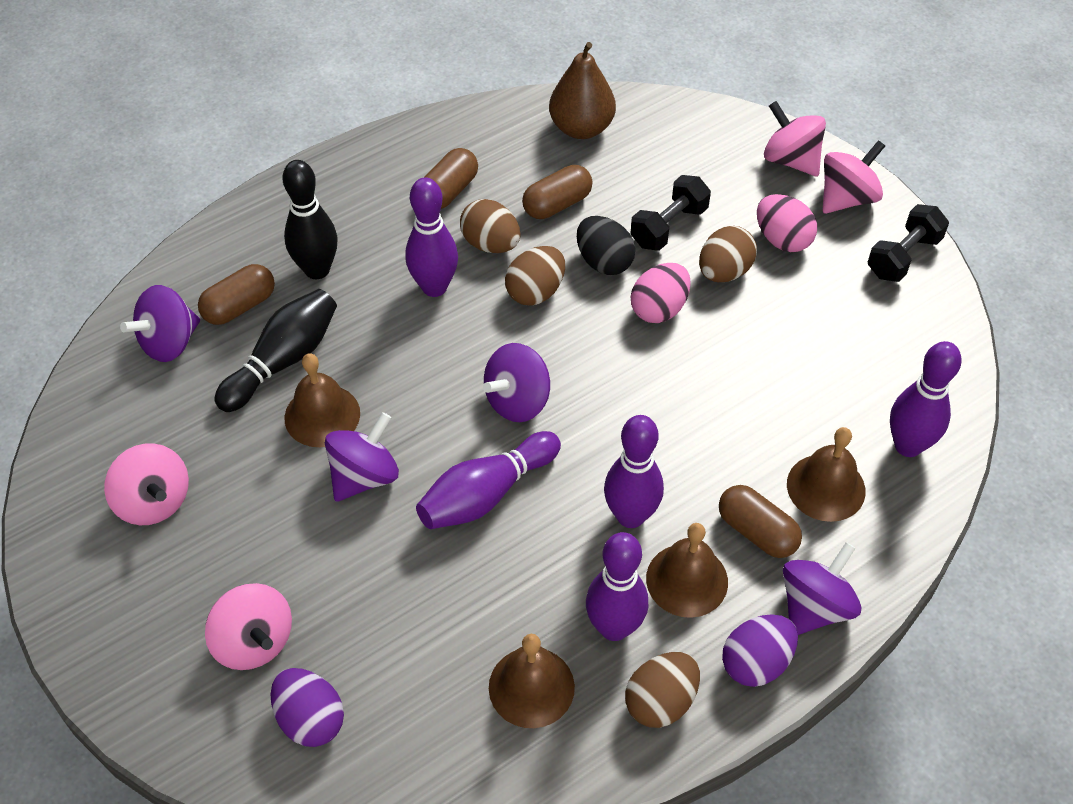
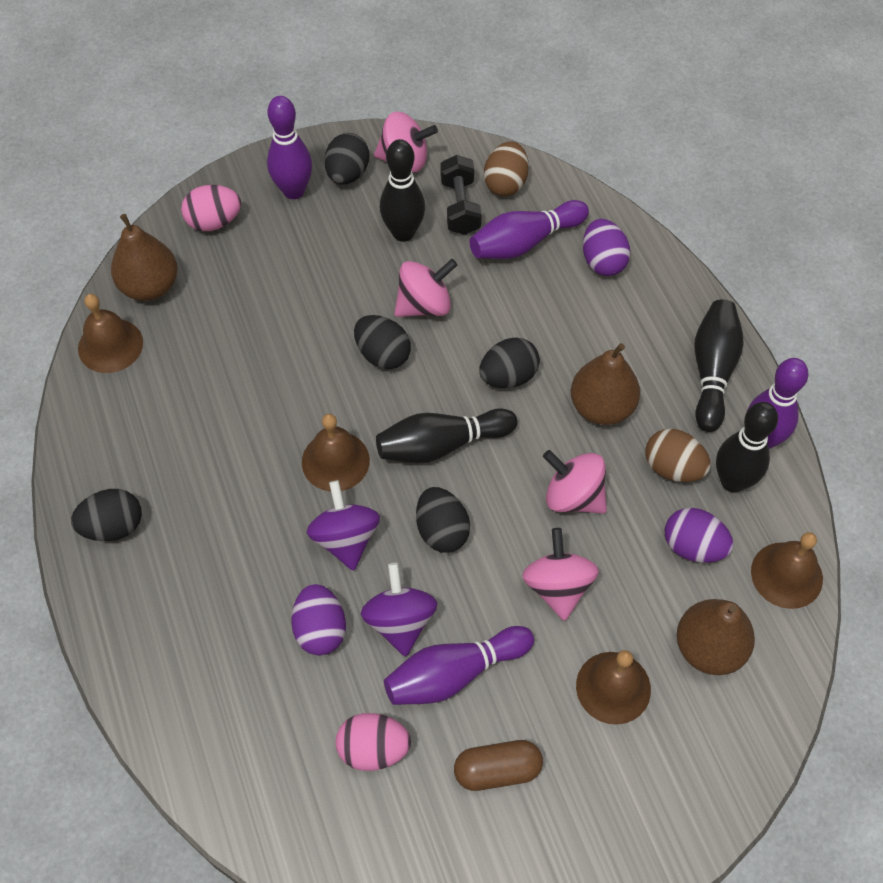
black bowling pin: 2 -> 4
black dumbbell: 2 -> 1
black egg: 1 -> 5
brown capsule: 4 -> 1
brown egg: 4 -> 2
brown pear: 1 -> 3
purple bowling pin: 5 -> 4
purple egg: 2 -> 3
purple spinning top: 4 -> 2

